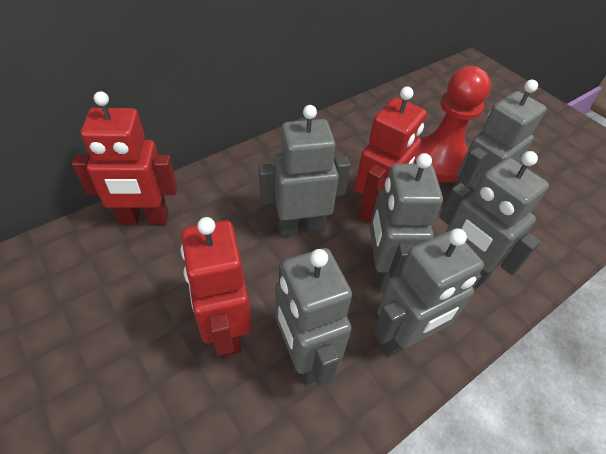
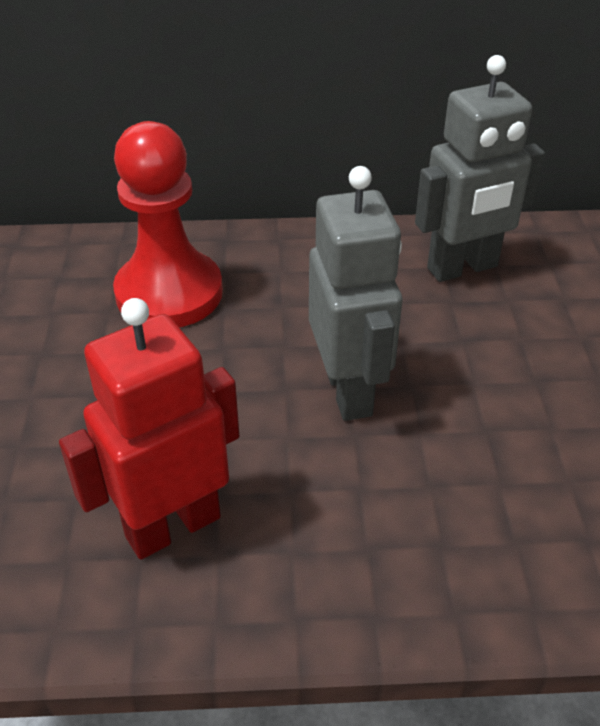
grey robot: 6 -> 2
red robot: 3 -> 1

